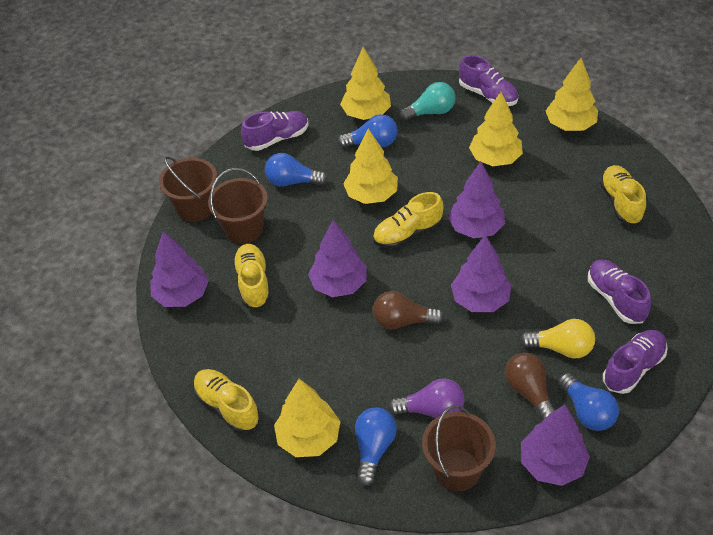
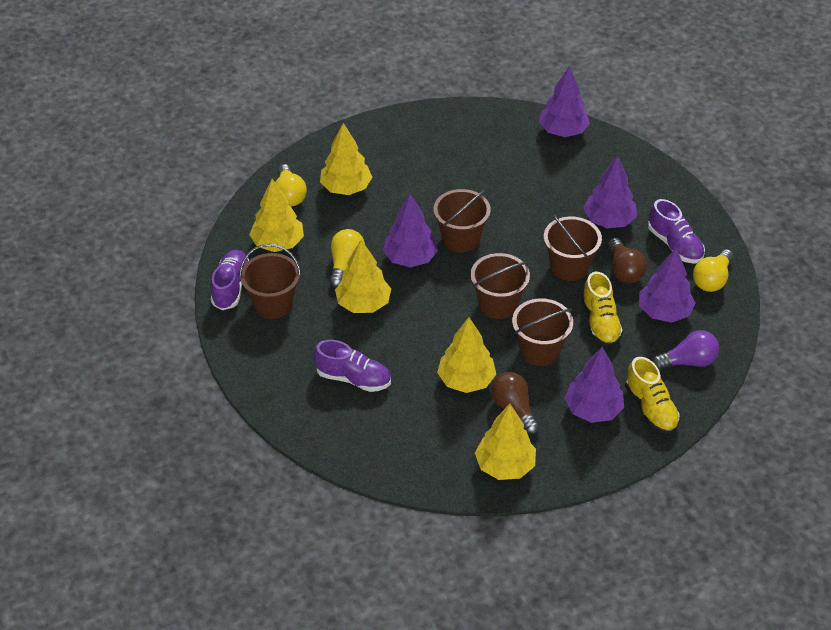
blue light bulb: 4 -> 0
brown bucket: 3 -> 5
purple shoe: 4 -> 3
turquoise light bulb: 1 -> 0
yellow light bulb: 1 -> 3
yellow shoe: 4 -> 2

